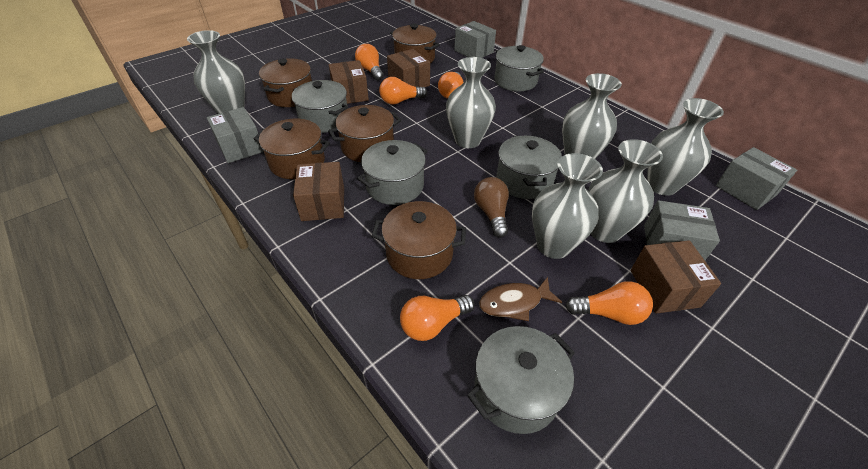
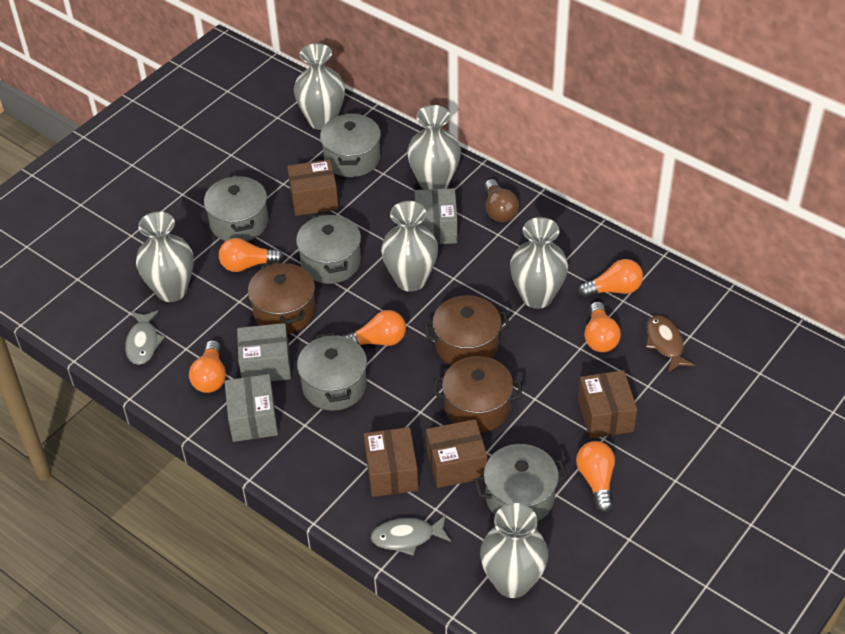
brown pot: 5 -> 3
grey box: 4 -> 3
grey fish: 0 -> 2
orange light bulb: 5 -> 6

